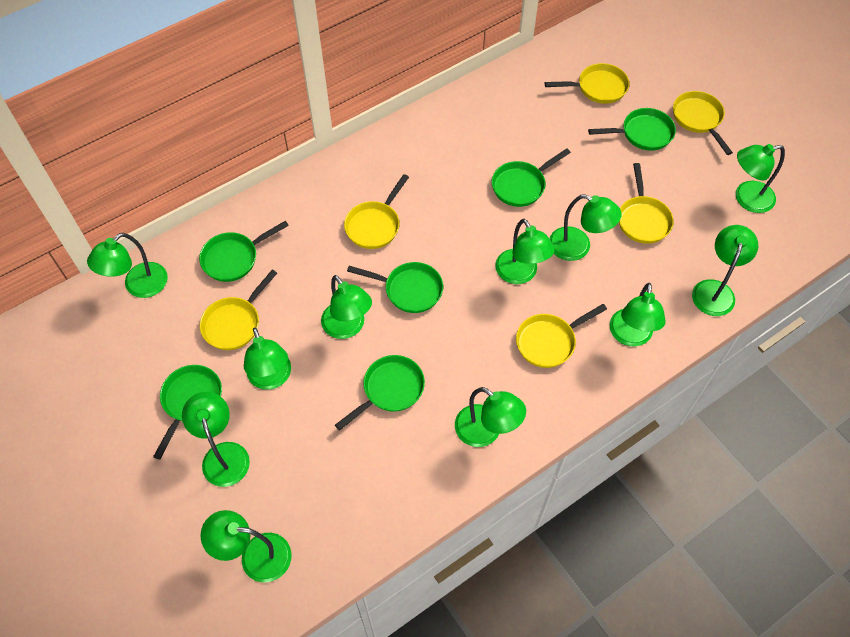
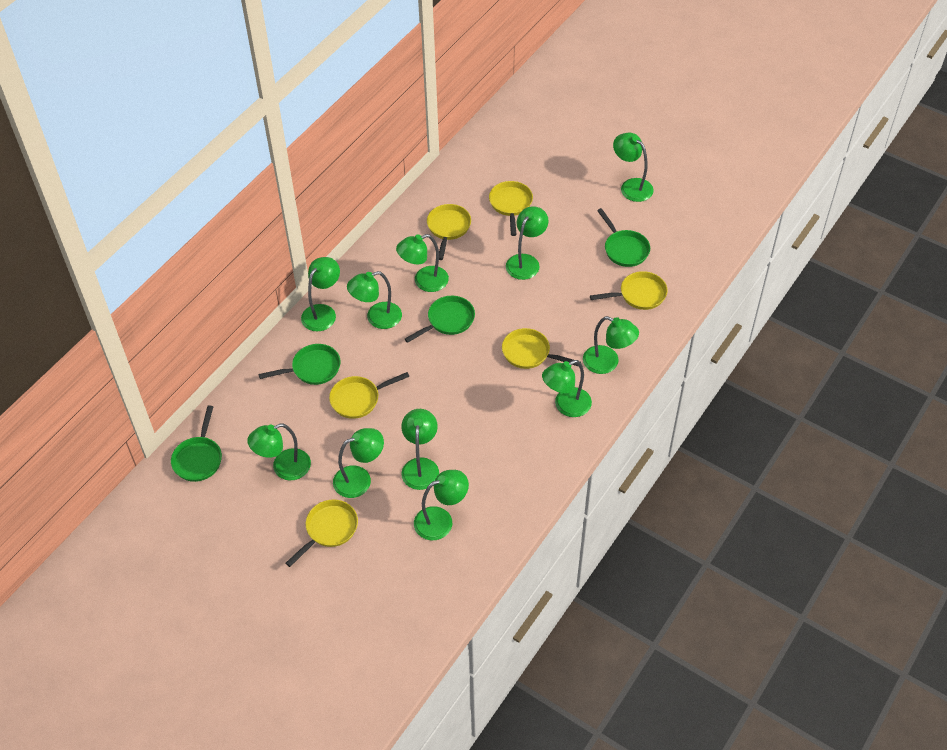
green pan: 6 -> 4

